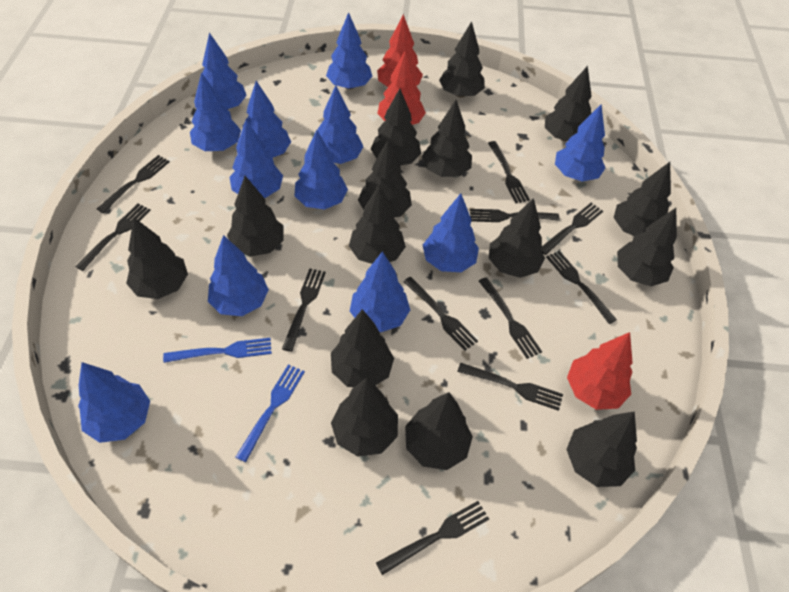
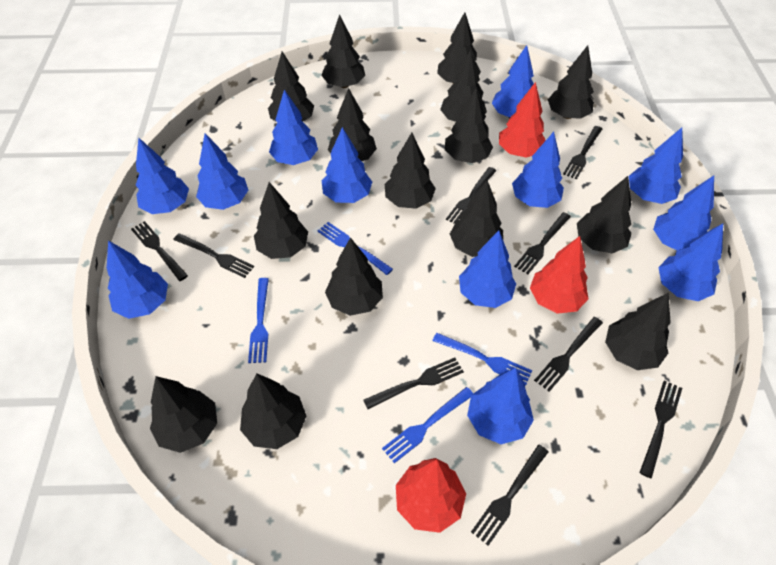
black fork: 11 -> 9
blue fork: 2 -> 4

